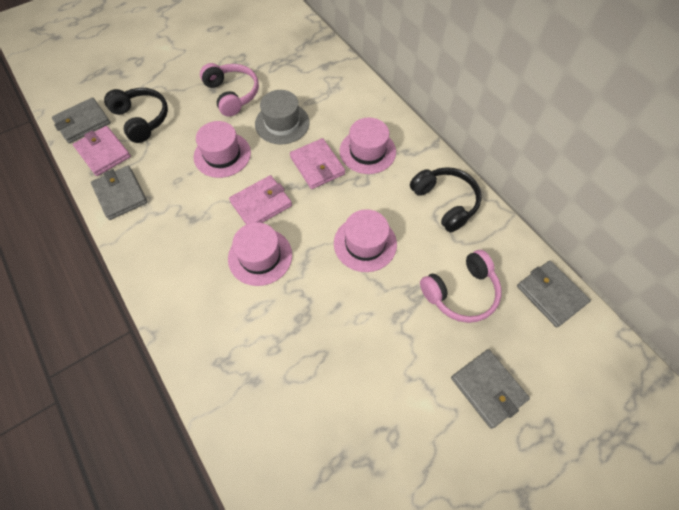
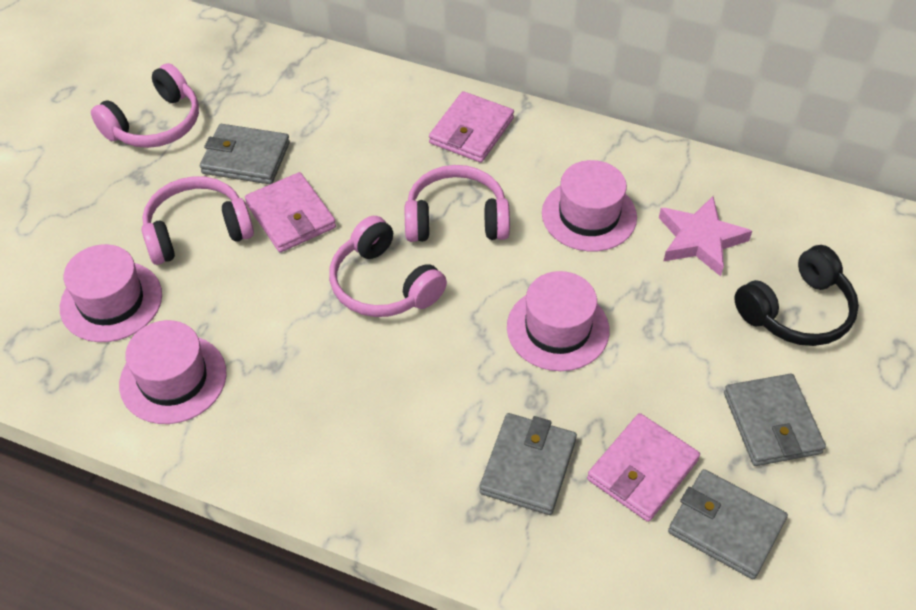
black headphones: 2 -> 1
grey hat: 1 -> 0
pink headphones: 2 -> 4
pink star: 0 -> 1

